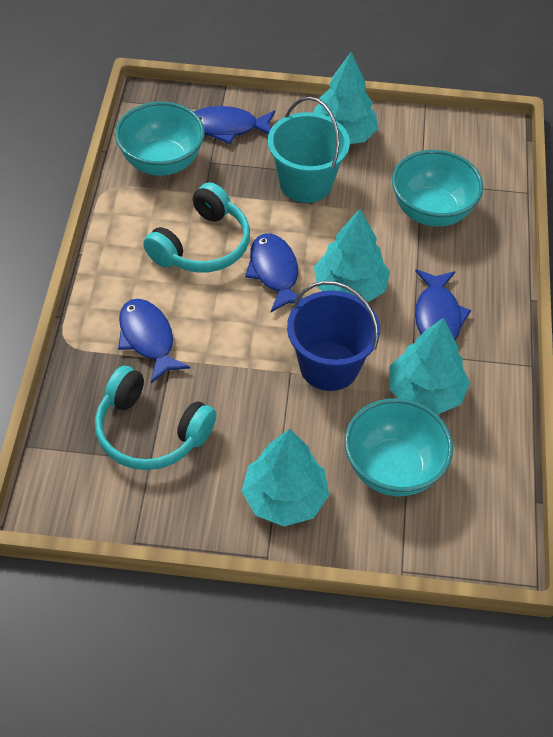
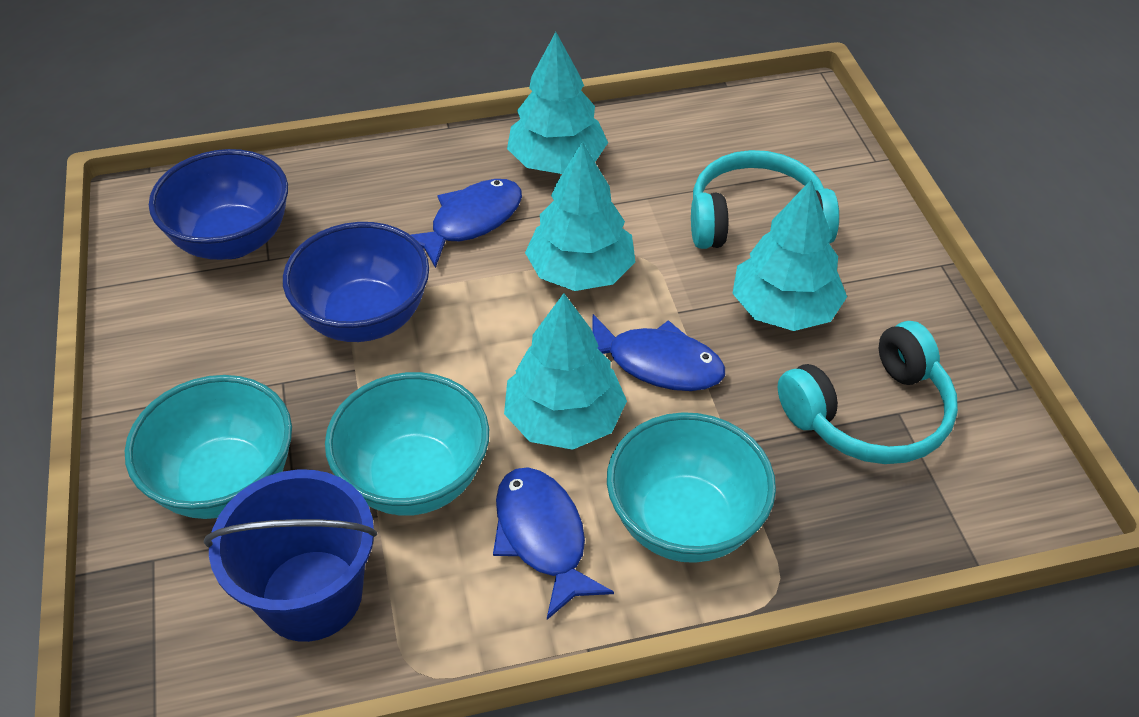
blue bowl: 0 -> 2
blue fish: 4 -> 3
turquoise bucket: 1 -> 0

